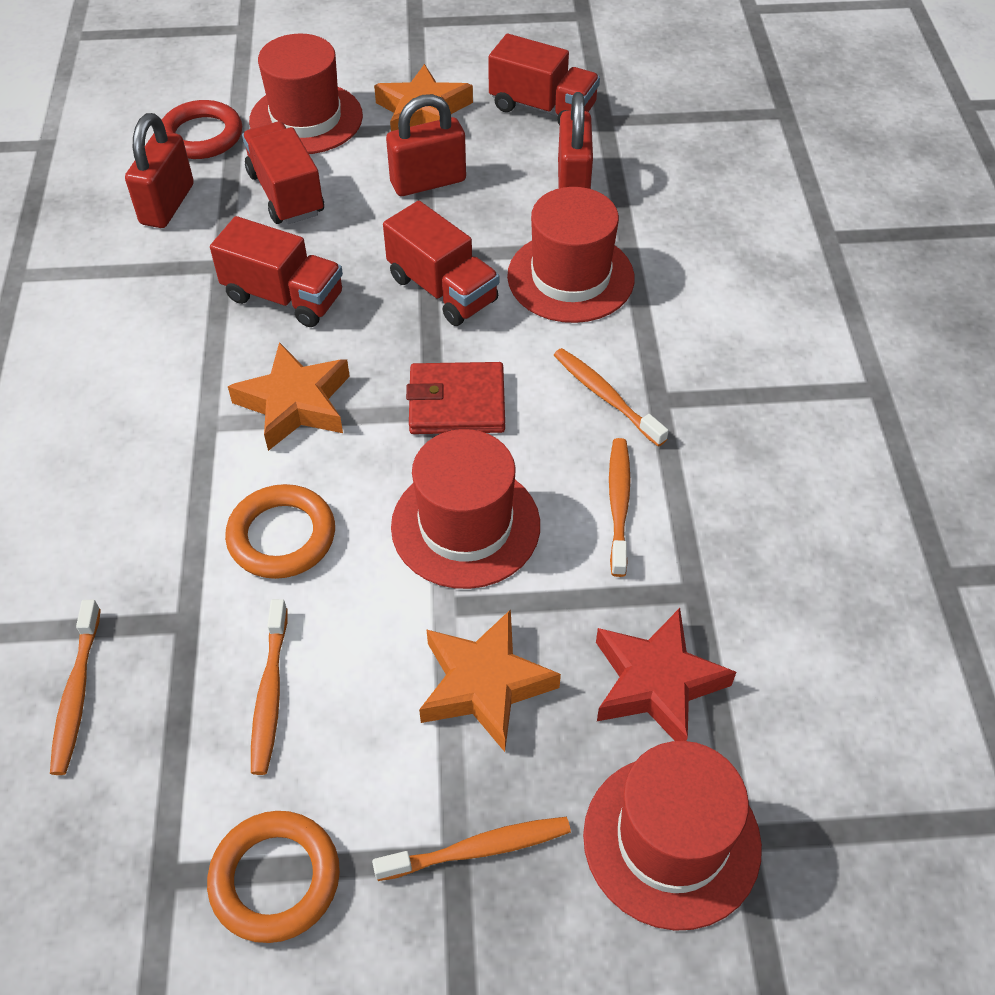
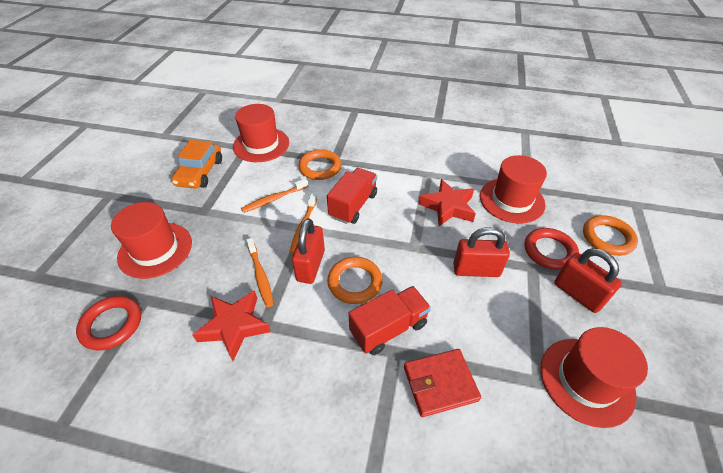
orange car: 0 -> 1
orange ring: 2 -> 3
orange star: 3 -> 0
orange toothbrush: 5 -> 3
red ring: 1 -> 2
red star: 1 -> 2
red truck: 4 -> 2

